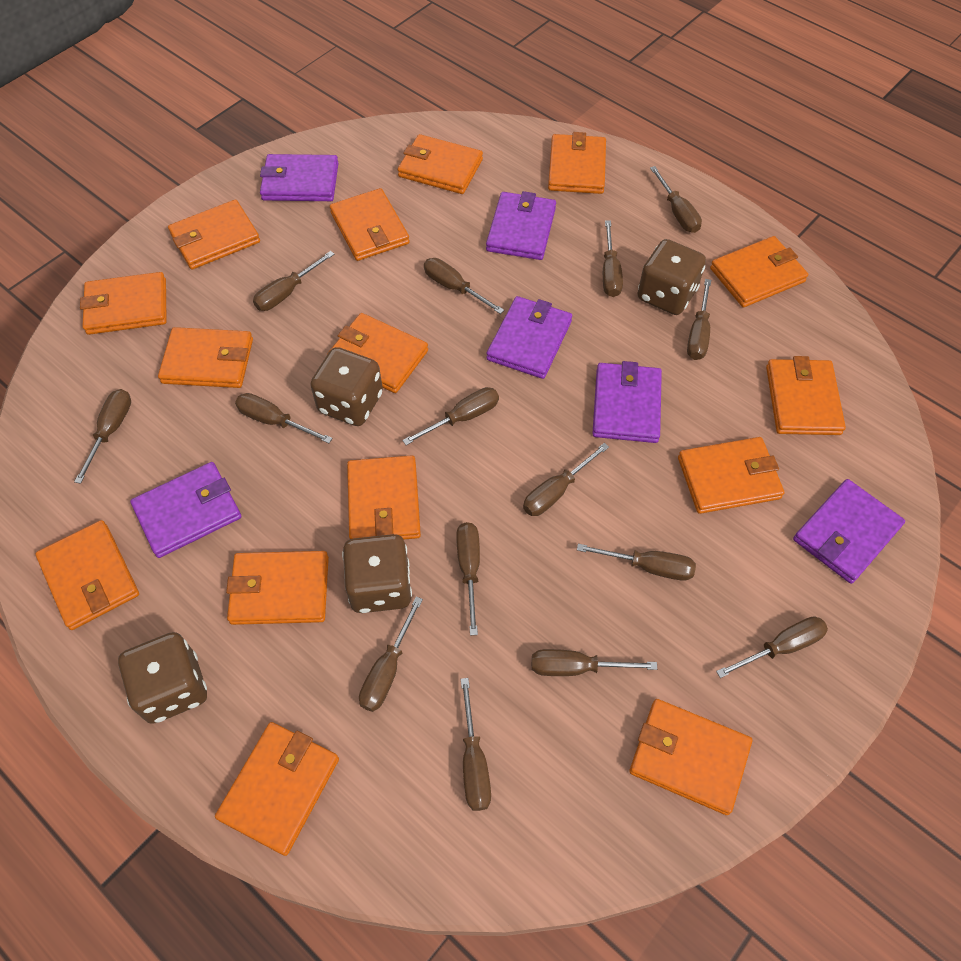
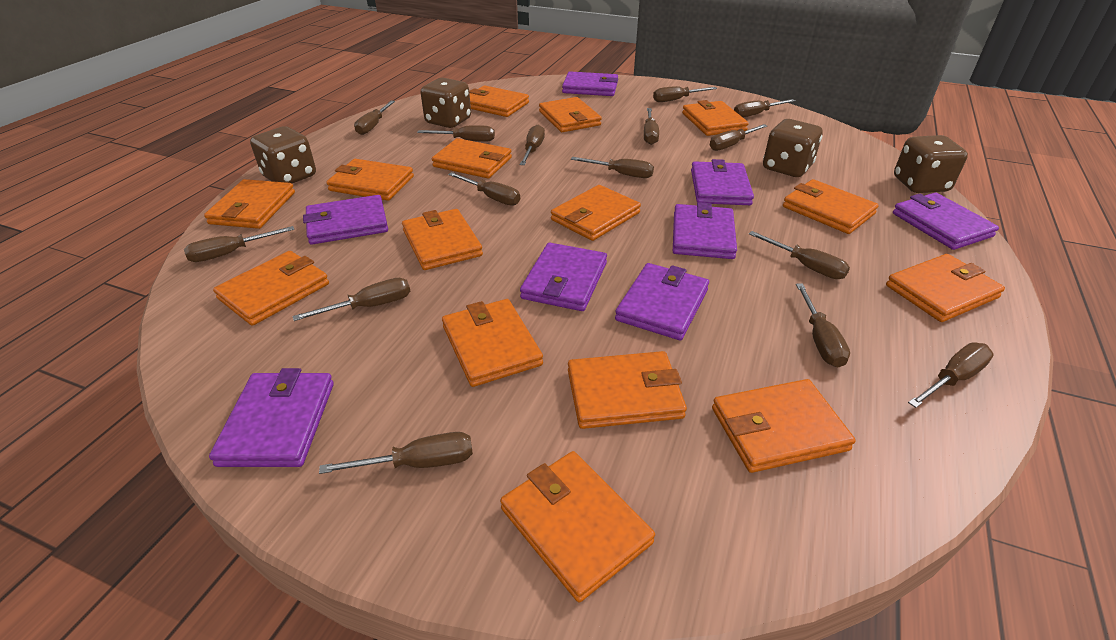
purple wallet: 6 -> 8

